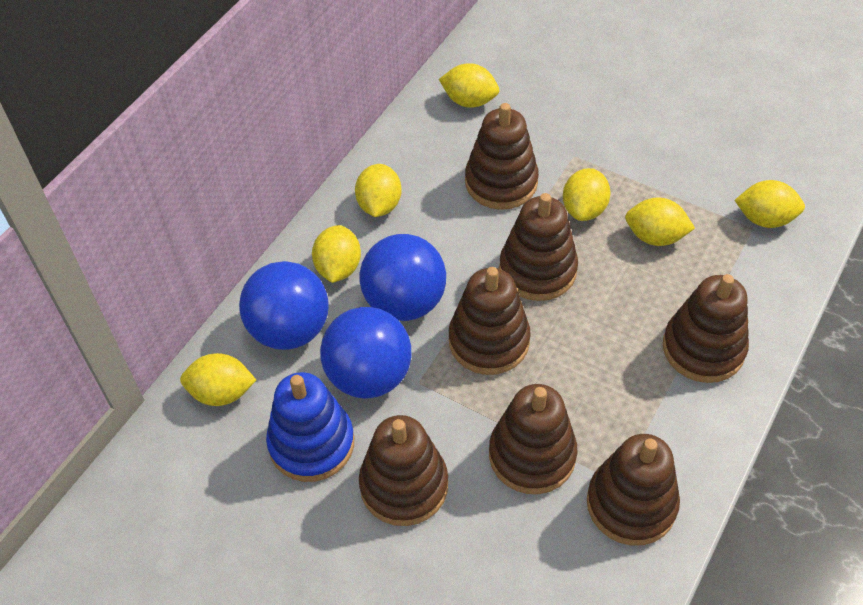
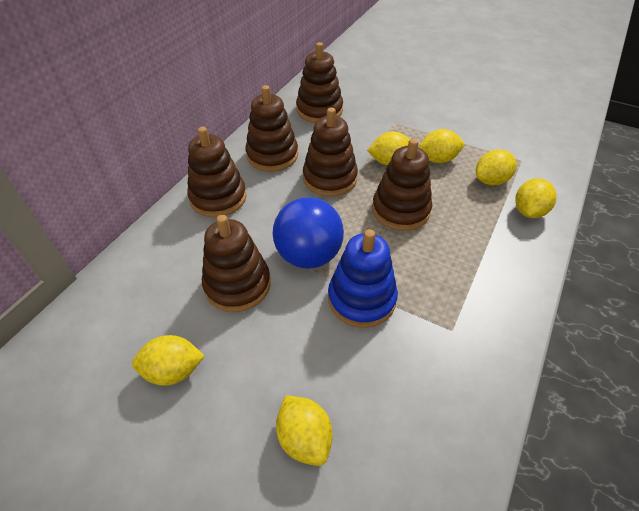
blue ball: 3 -> 1
brown stacking toy: 7 -> 6
yellow lemon: 7 -> 6

